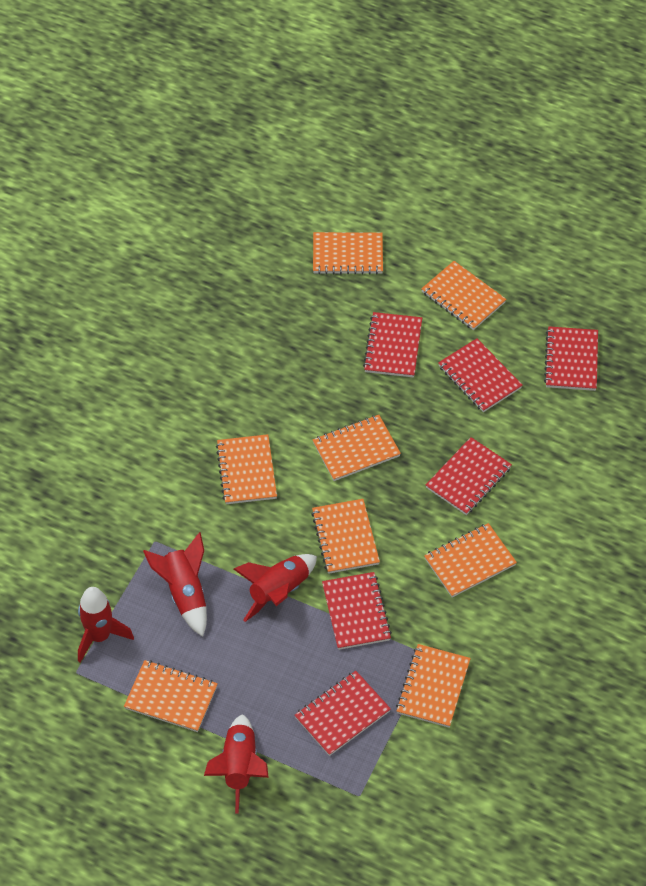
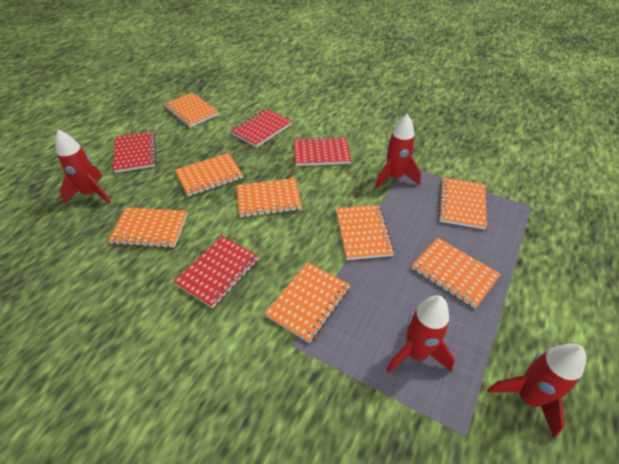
red notebook: 6 -> 4

